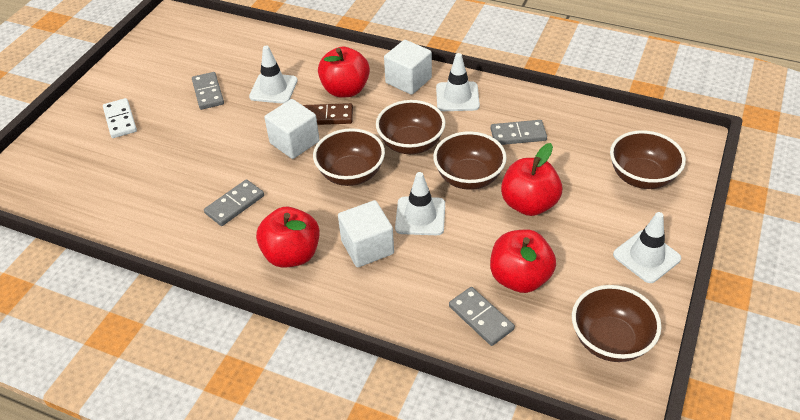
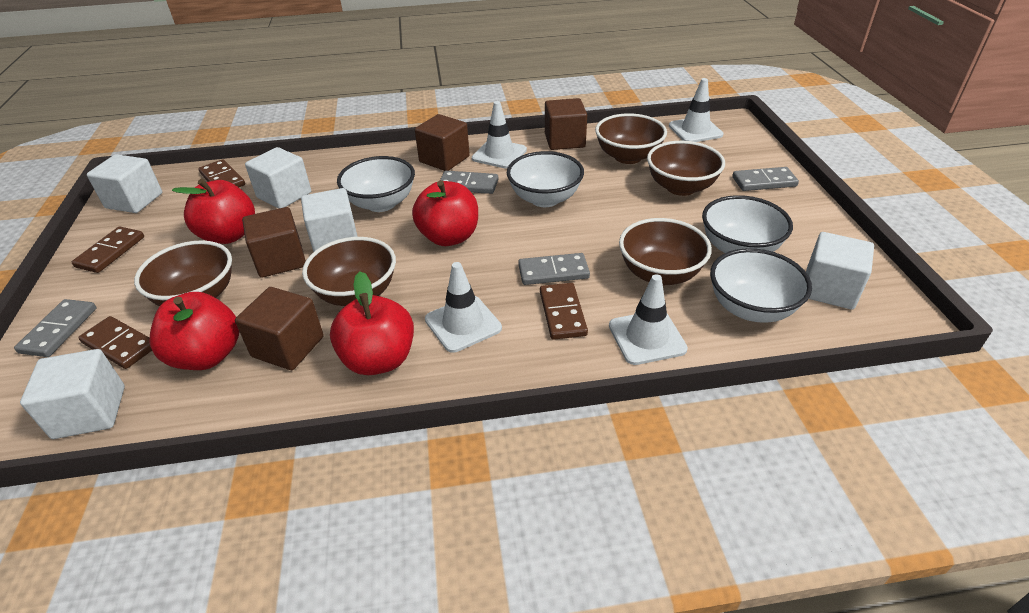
brown cube: 0 -> 4
brown domino: 1 -> 4
white bowl: 0 -> 4
white cube: 3 -> 5
white domino: 1 -> 0

